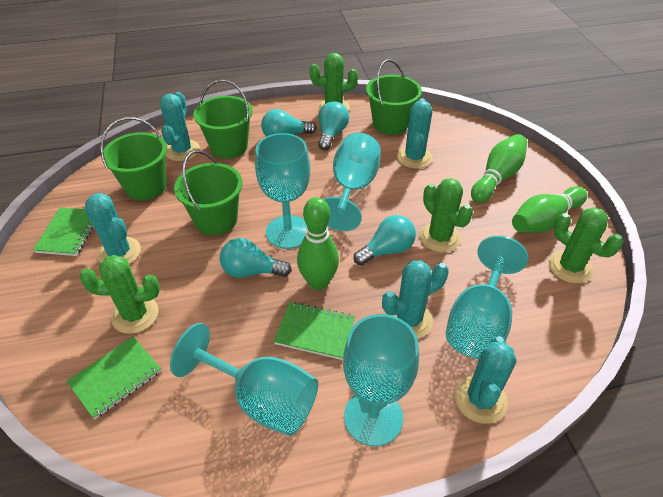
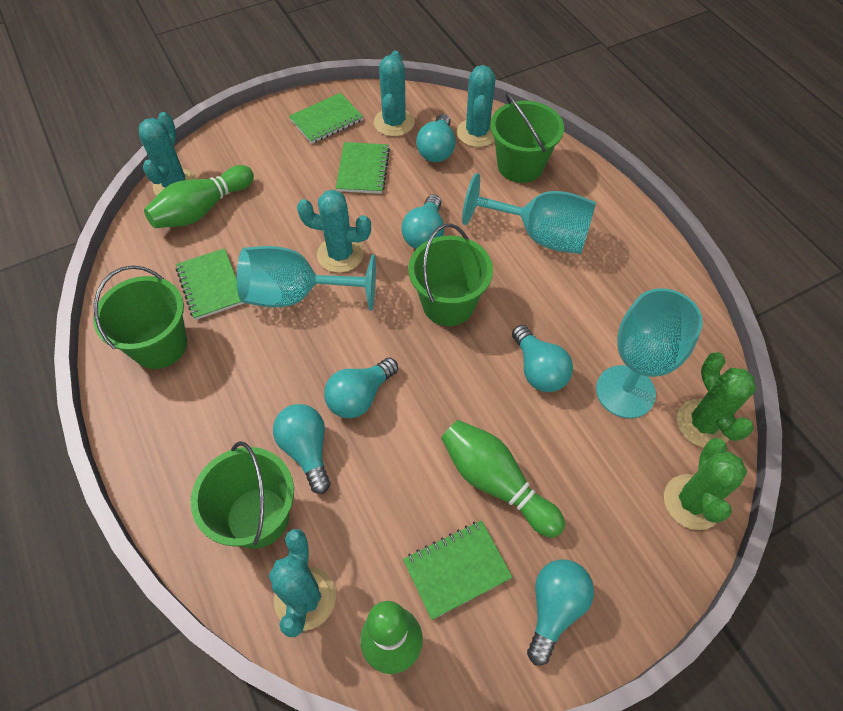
green cactus: 4 -> 2
green notebook: 3 -> 4
turquoise goblet: 5 -> 3
turquoise light bulb: 4 -> 6

